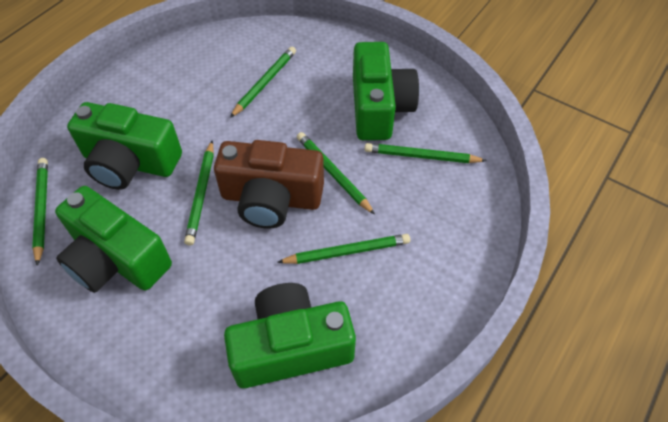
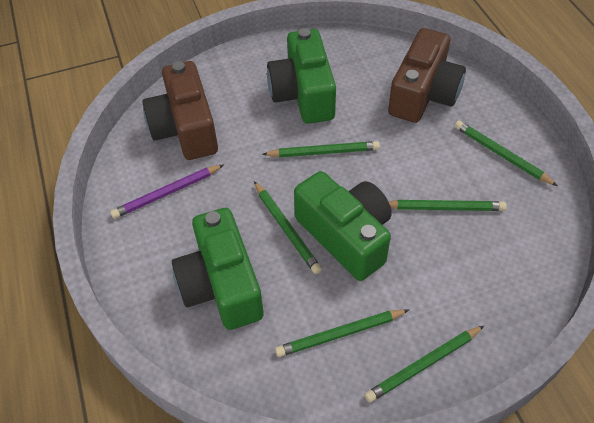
brown camera: 1 -> 2
green camera: 4 -> 3
purple pencil: 0 -> 1

